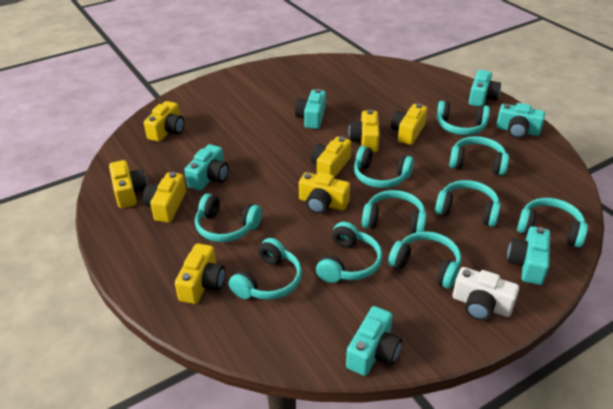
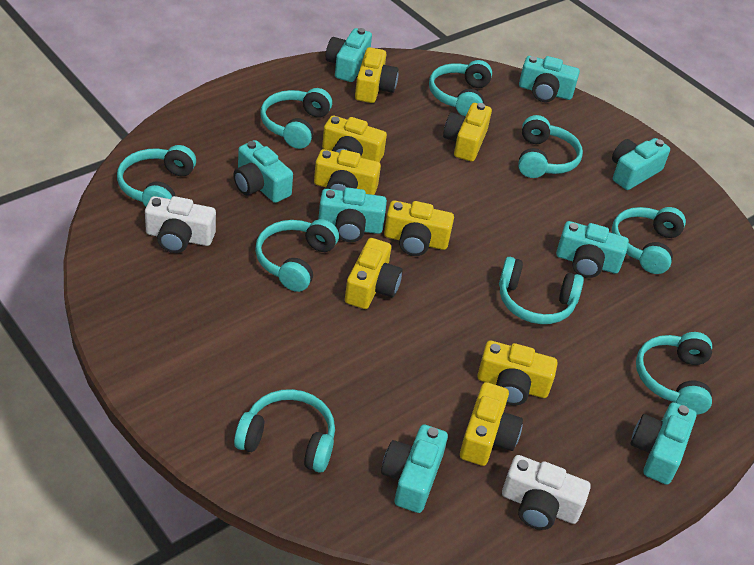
turquoise camera: 6 -> 8
turquoise headphones: 10 -> 9
white camera: 1 -> 2

